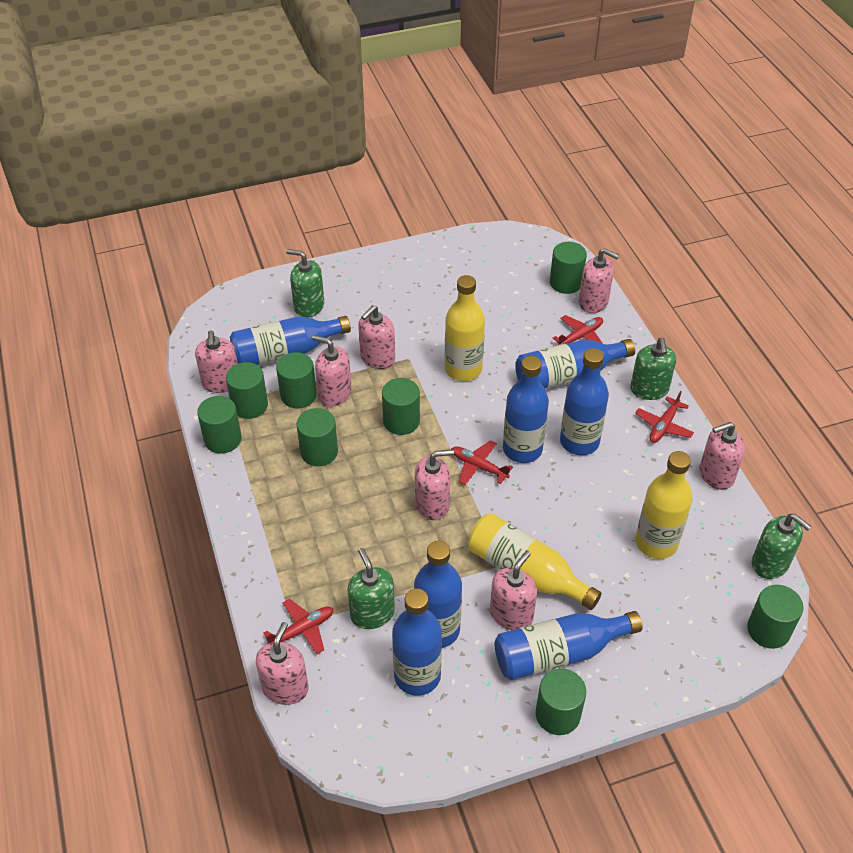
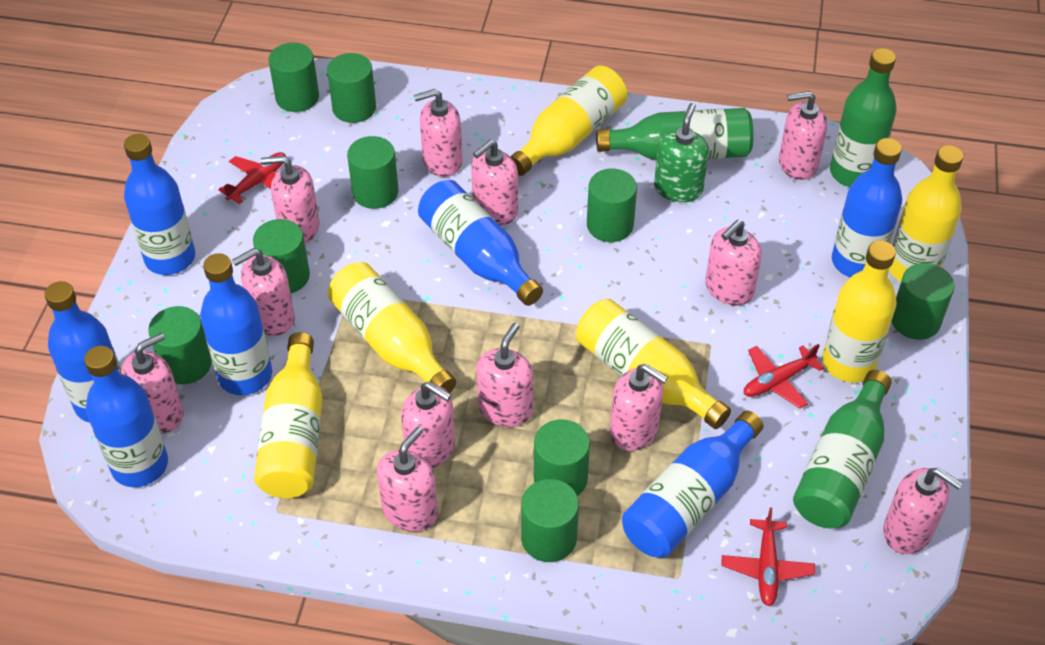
green bottle: 0 -> 3
green cylinder: 8 -> 9
green soap dispenser: 4 -> 1
pink soap dispenser: 8 -> 12
red plane: 4 -> 3
yellow bottle: 3 -> 6

